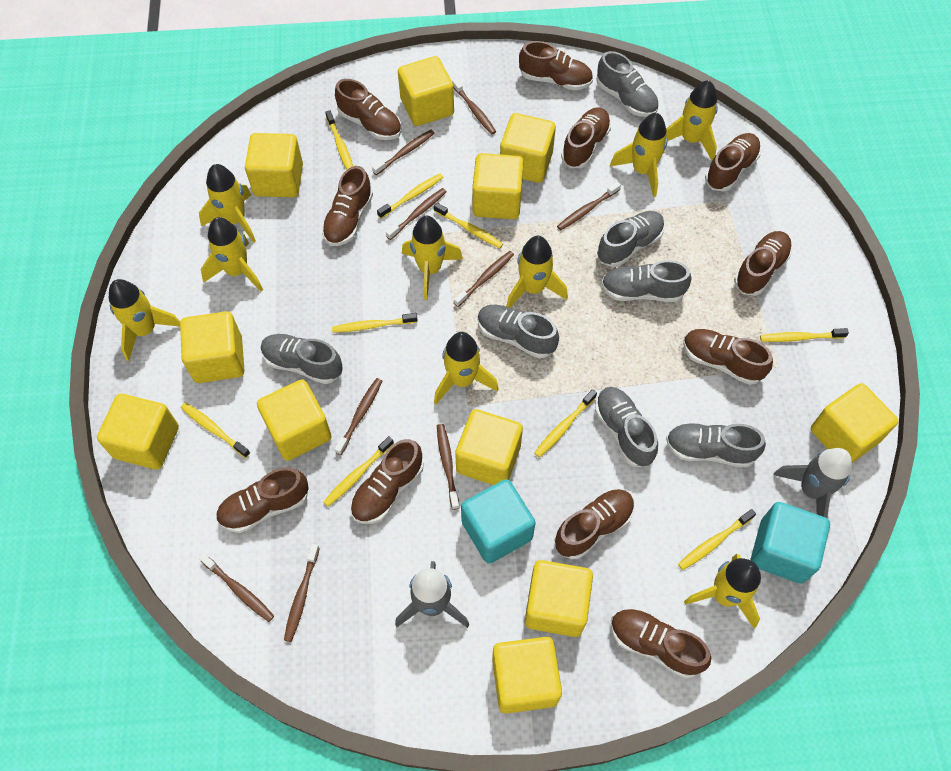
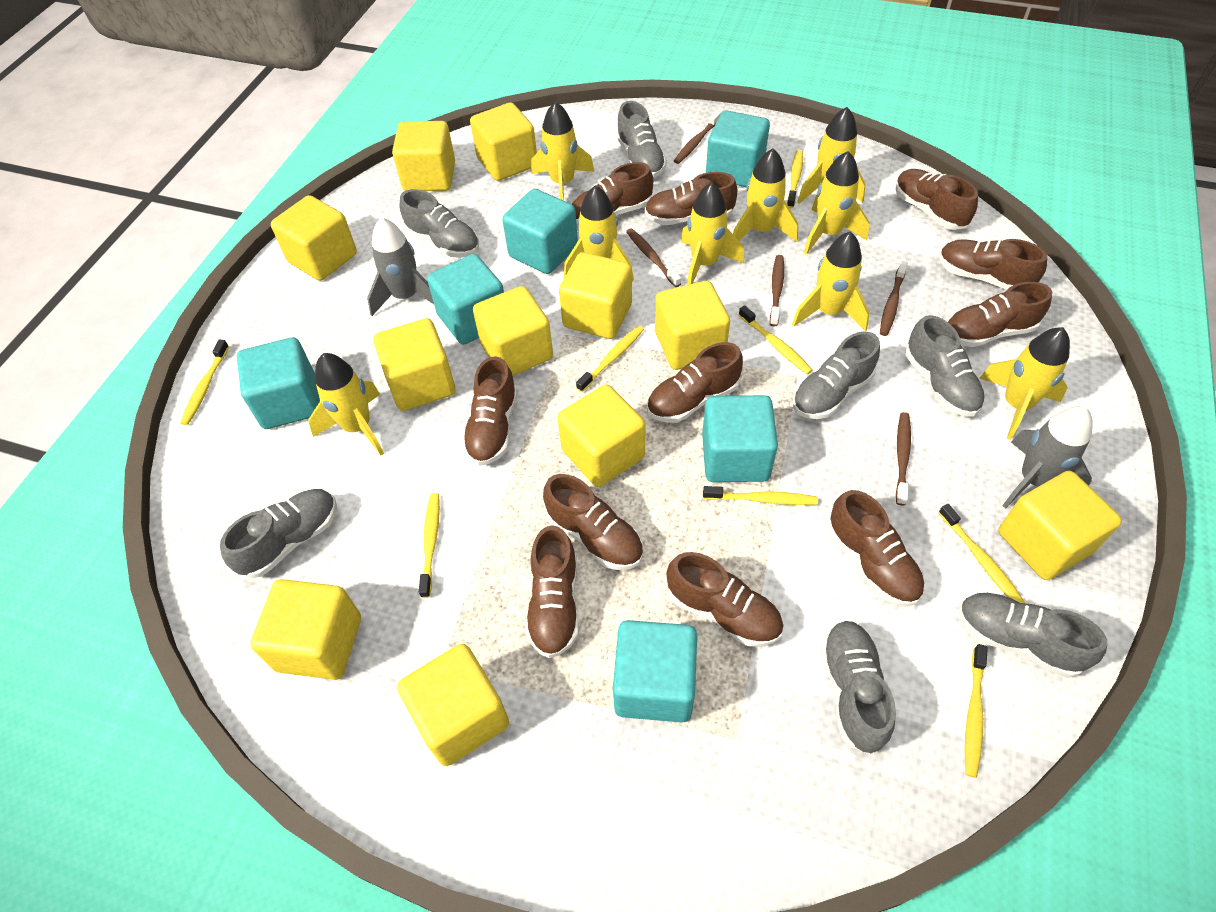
brown toothbrush: 9 -> 5
turquoise cube: 2 -> 6
yellow toothbrush: 9 -> 8

